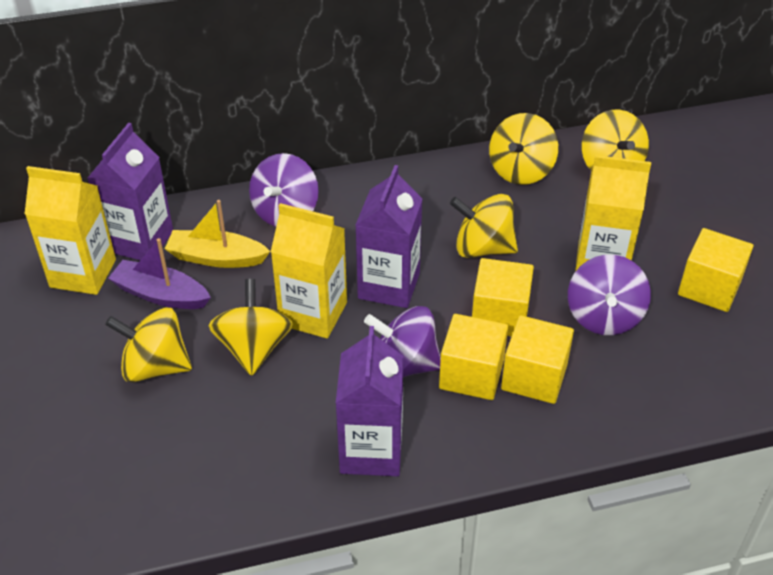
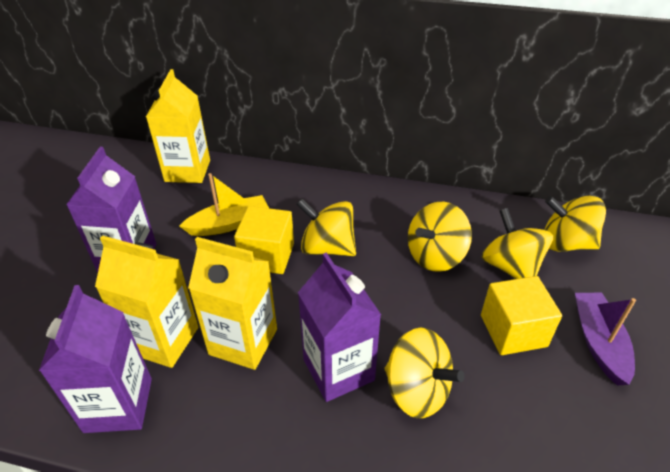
purple spinning top: 3 -> 0
yellow cube: 4 -> 2

